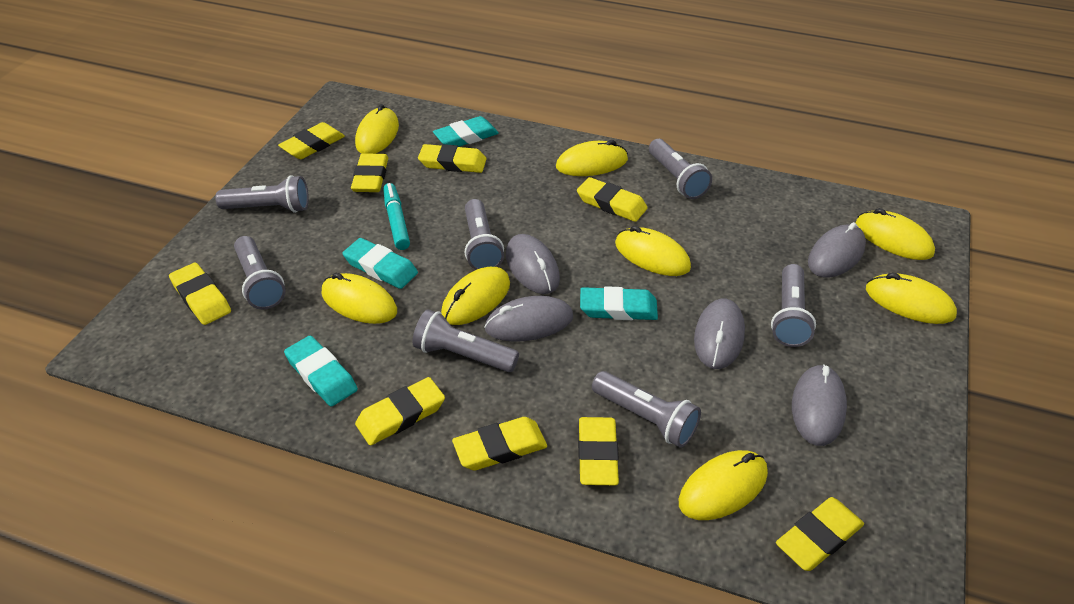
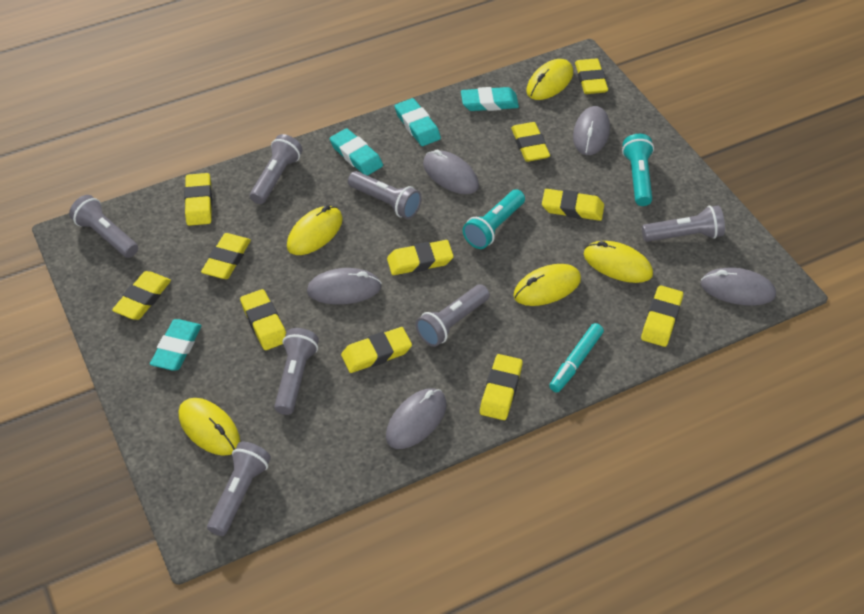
turquoise flashlight: 0 -> 2
yellow eraser: 9 -> 11
yellow mouse: 8 -> 5

